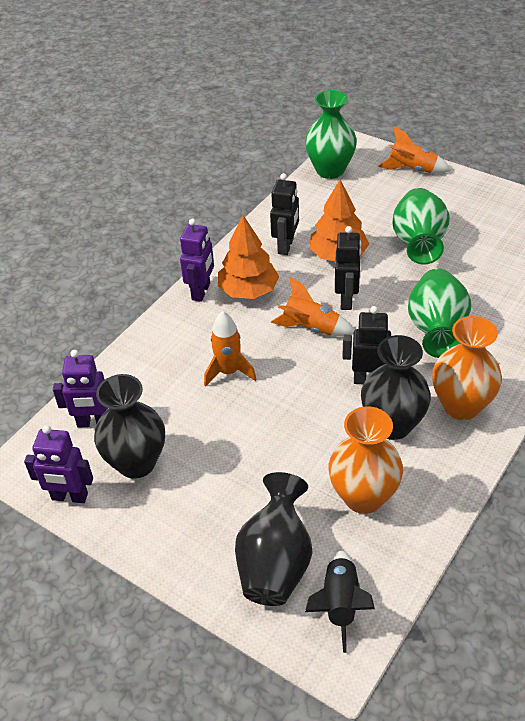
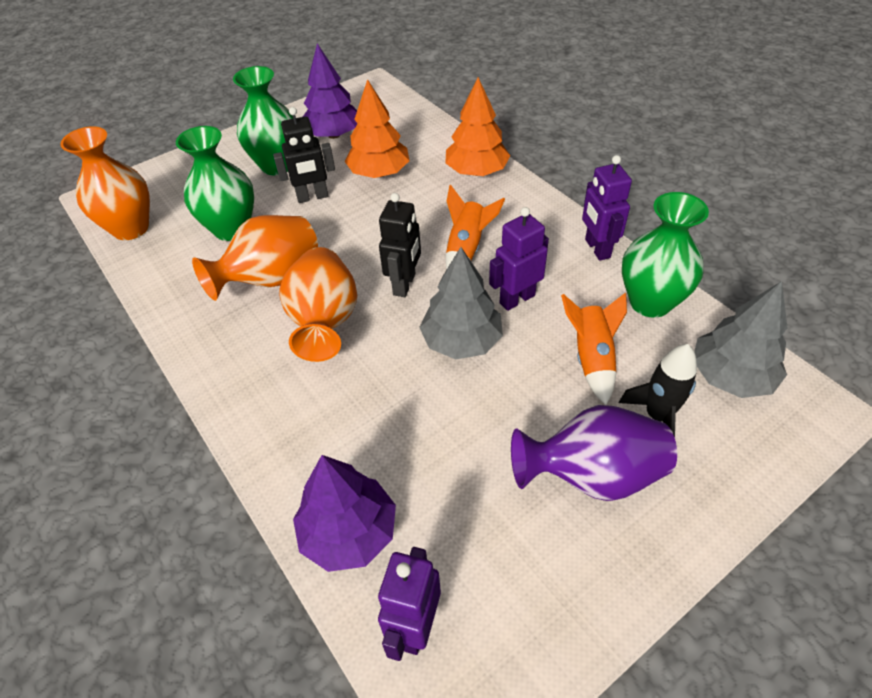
black robot: 3 -> 2
black vase: 3 -> 0
grey tree: 0 -> 2
orange rocket: 3 -> 2
orange vase: 2 -> 3
purple tree: 0 -> 2
purple vase: 0 -> 1

